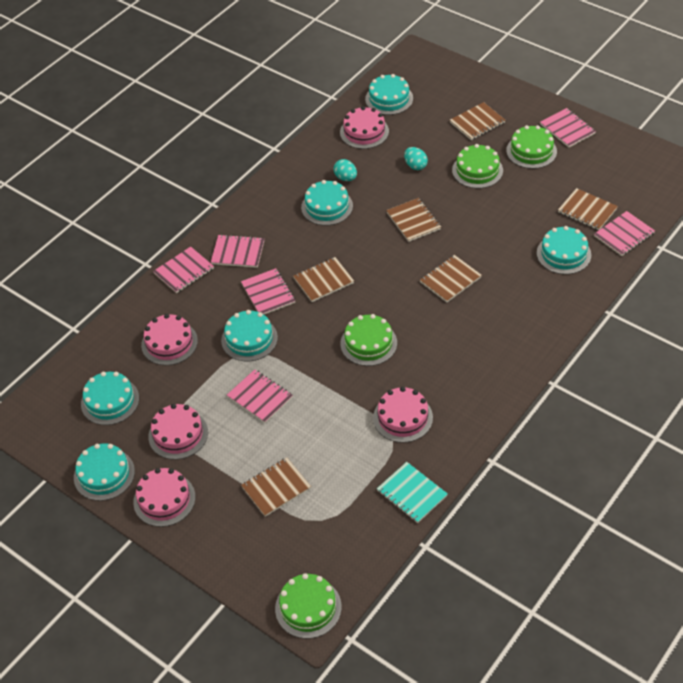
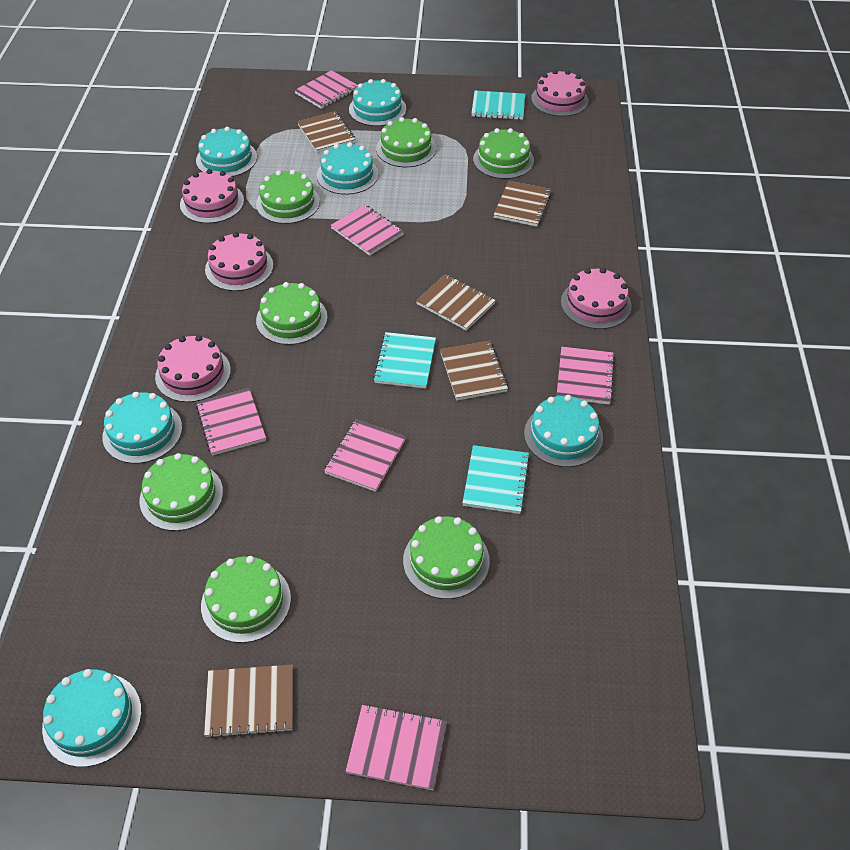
brown notebook: 6 -> 5
green cake: 4 -> 7
turquoise egg: 2 -> 0
turquoise notebook: 1 -> 3

